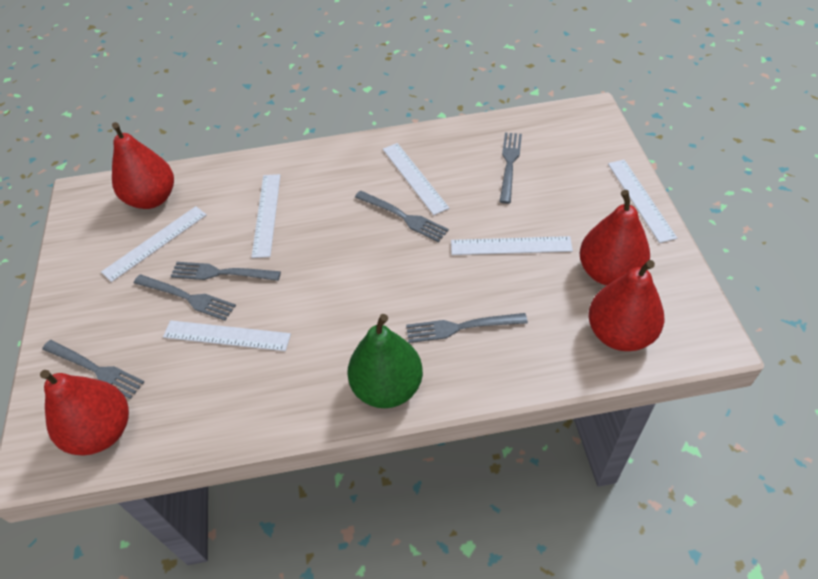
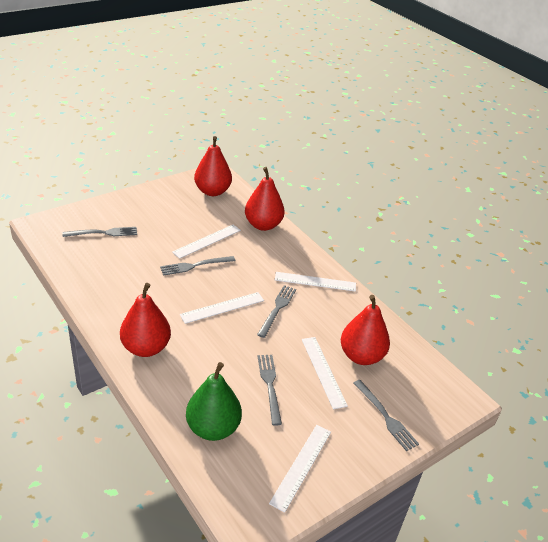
grey fork: 6 -> 5
white ruler: 6 -> 5

